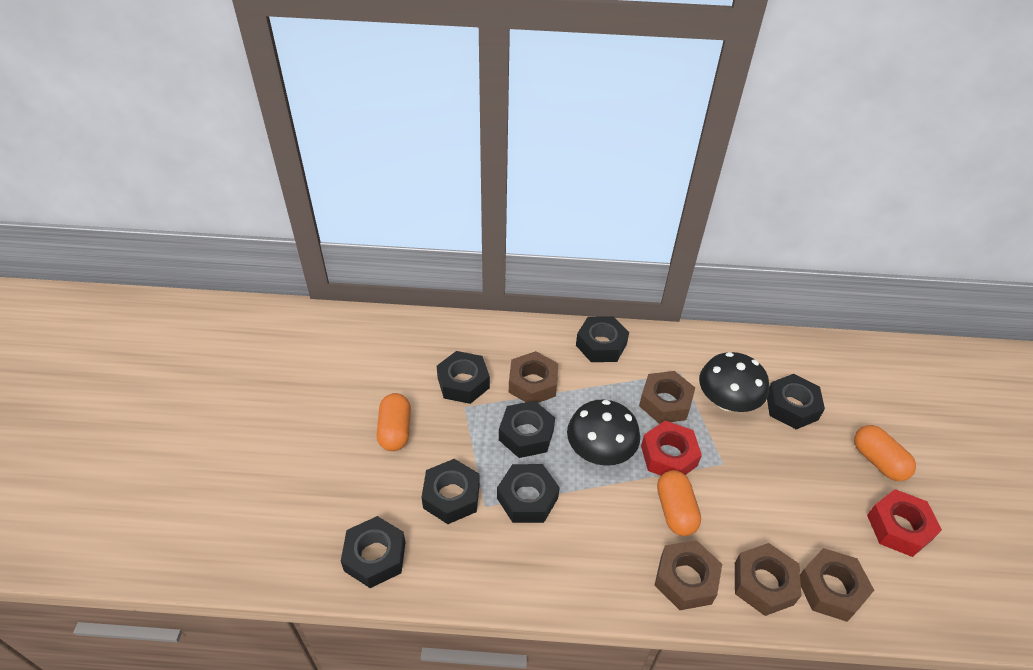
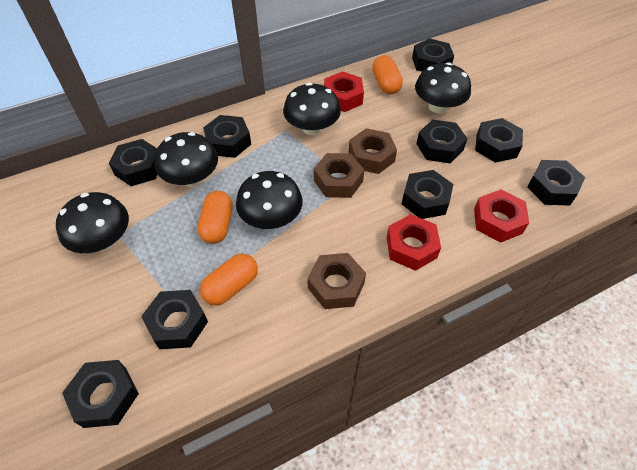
black mushroom: 2 -> 5
black nut: 7 -> 9
brown nut: 5 -> 3
red nut: 2 -> 3

